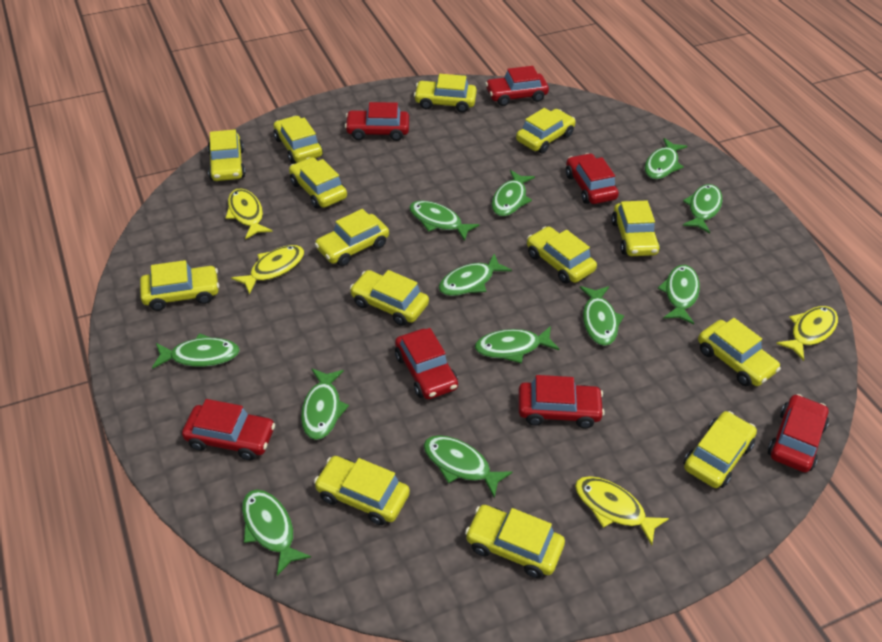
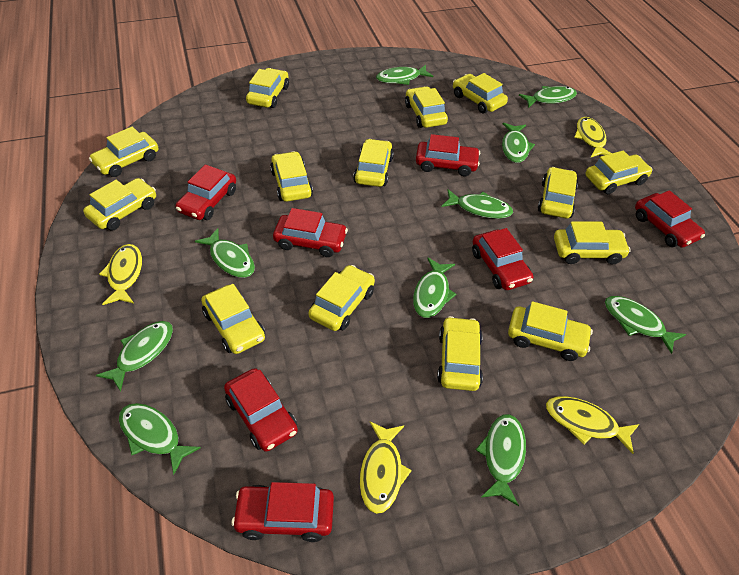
green fish: 12 -> 10

